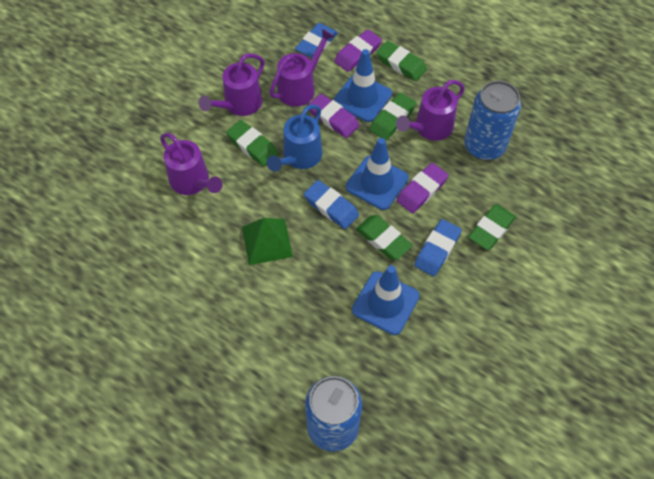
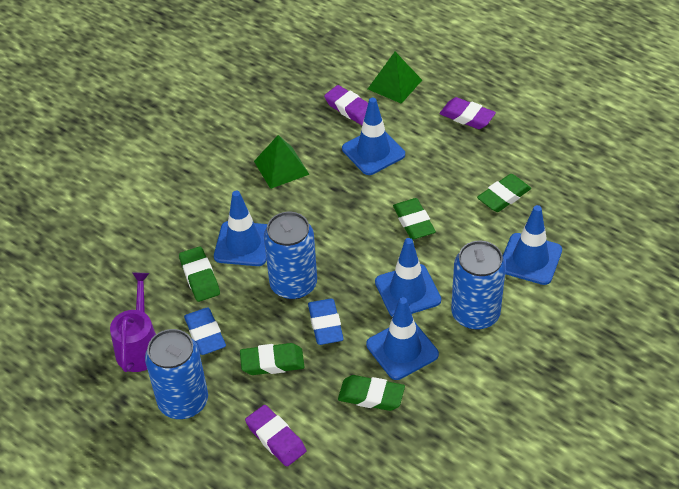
blue can: 2 -> 3
blue eraser: 3 -> 2
blue traffic cone: 3 -> 5
blue watering can: 1 -> 0
green pyramid: 1 -> 2
purple watering can: 4 -> 1

